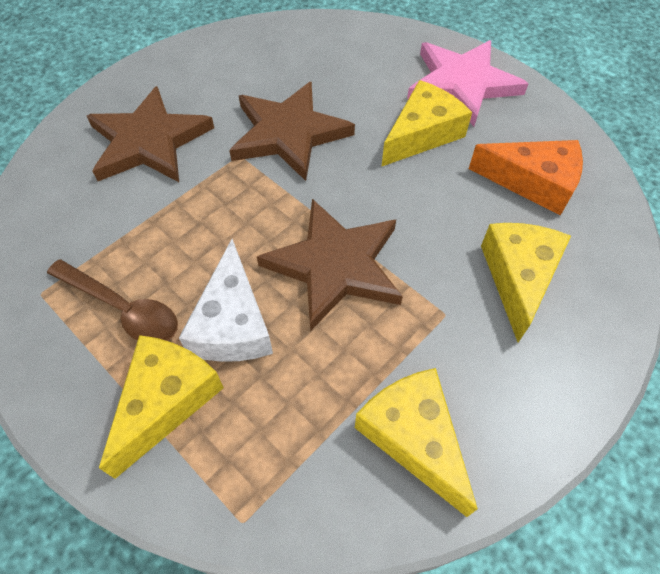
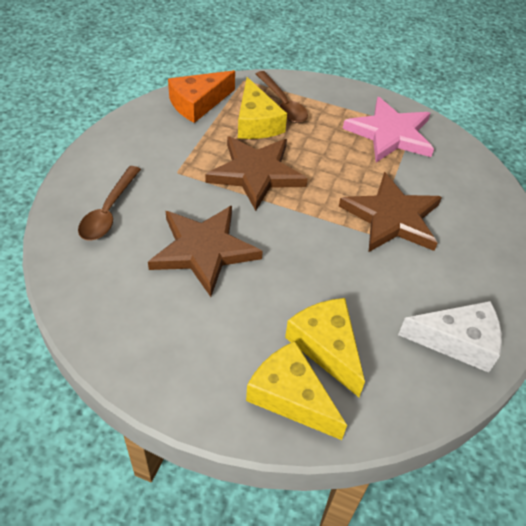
brown spoon: 1 -> 2
yellow cheese: 4 -> 3

